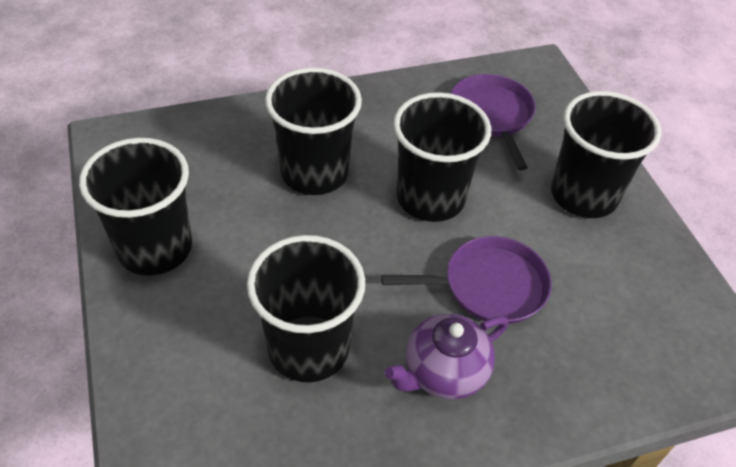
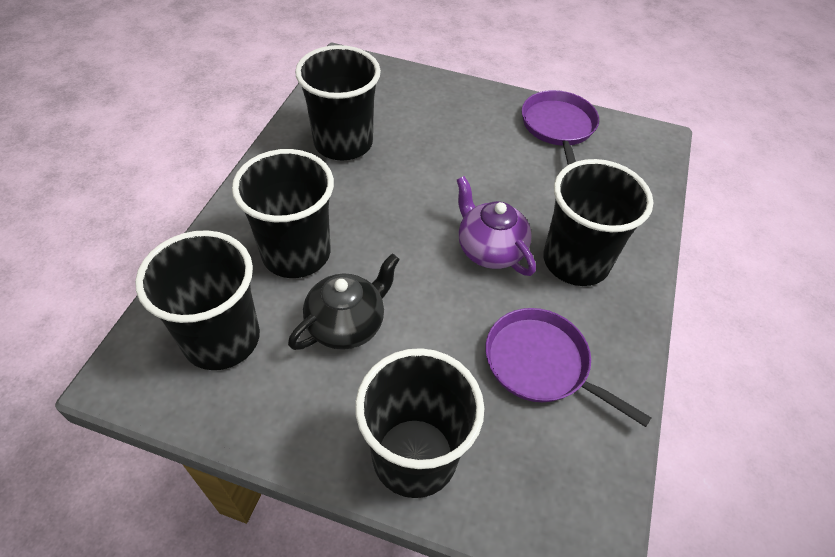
black teapot: 0 -> 1

